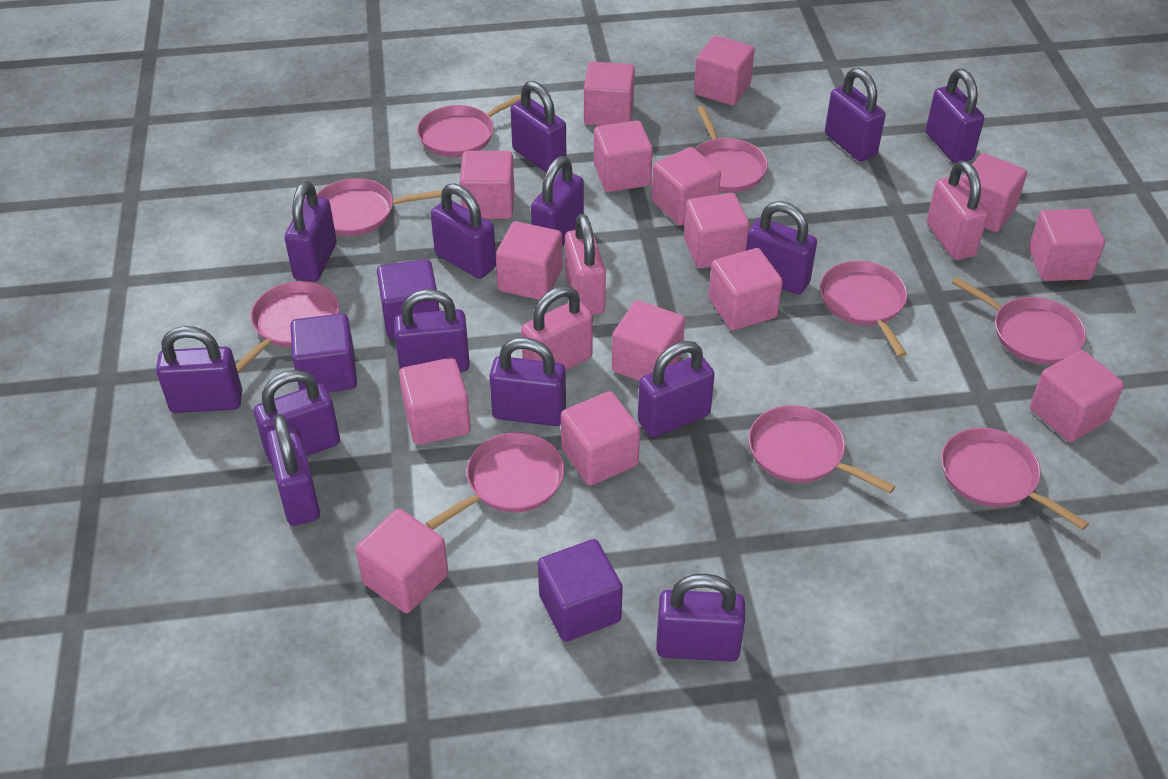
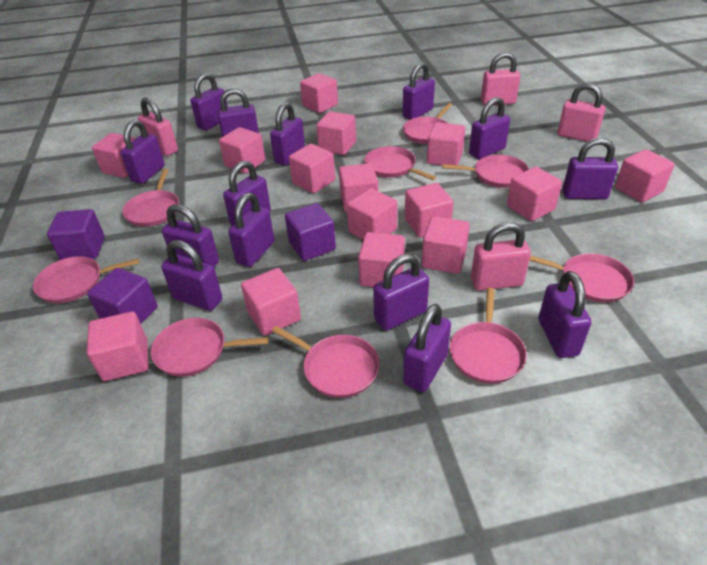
pink padlock: 3 -> 4

